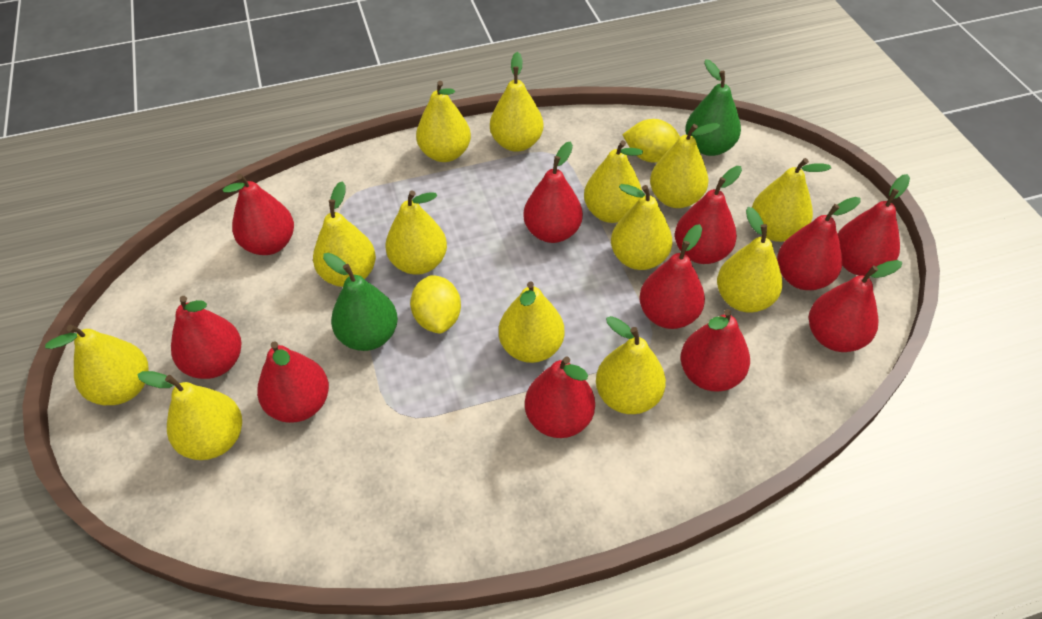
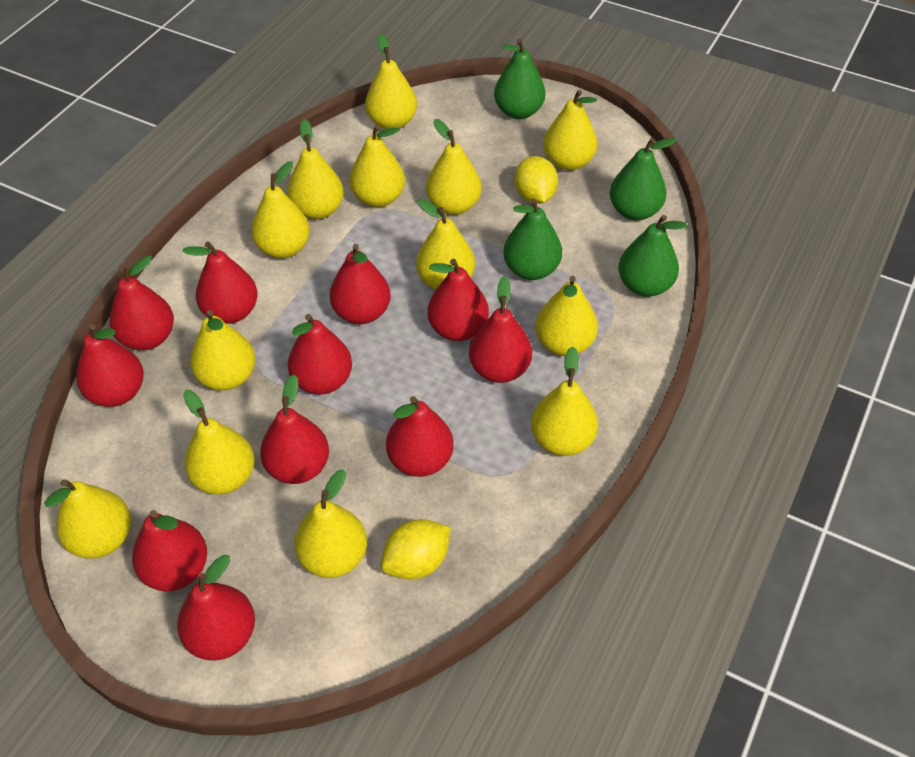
green pear: 2 -> 4

